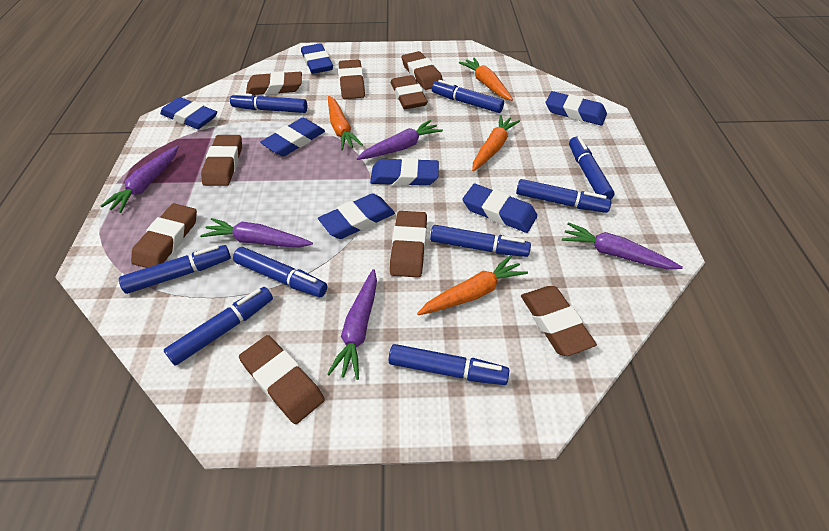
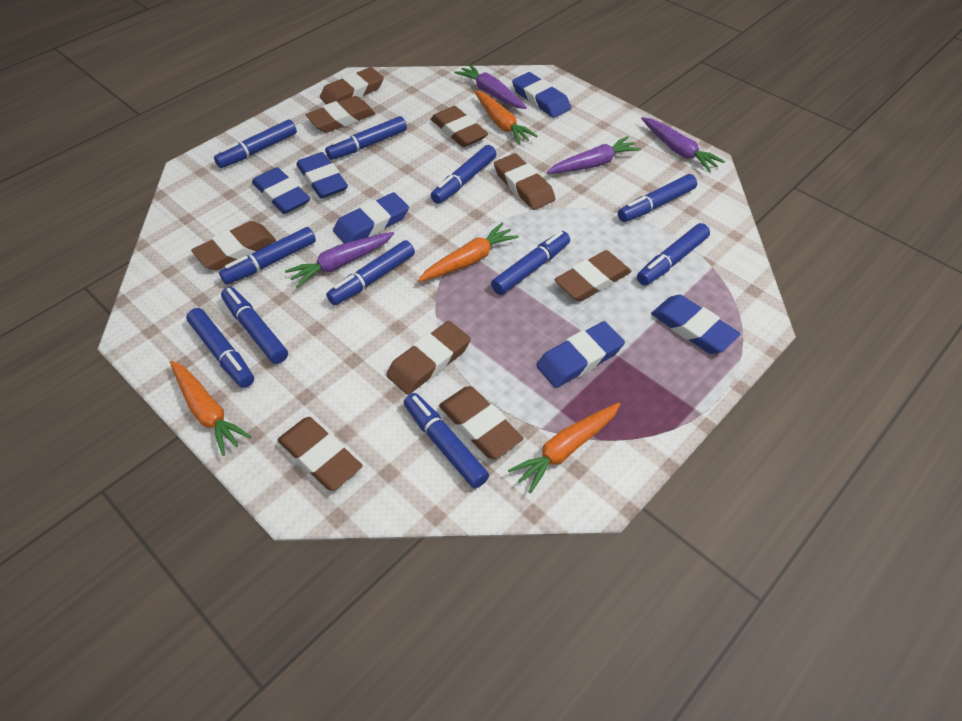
blue eraser: 7 -> 6
blue marker: 9 -> 11
purple carrot: 5 -> 4

